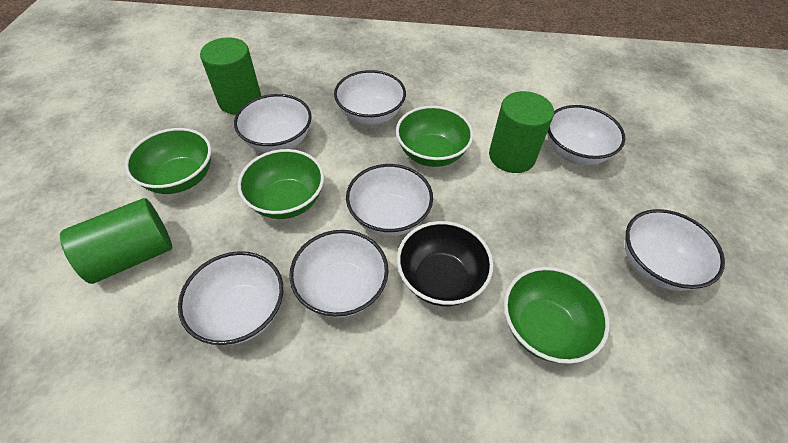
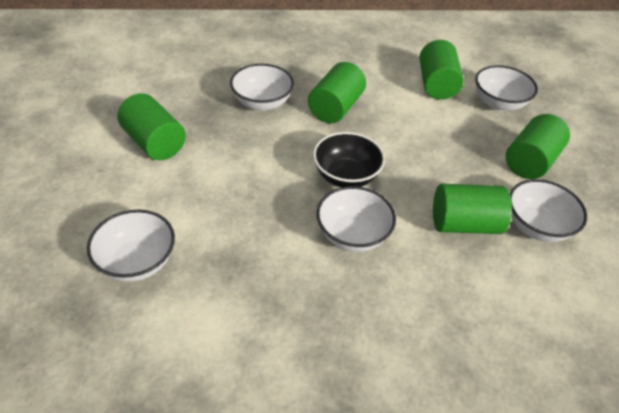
green bowl: 4 -> 0
green cylinder: 3 -> 5
white bowl: 7 -> 5

